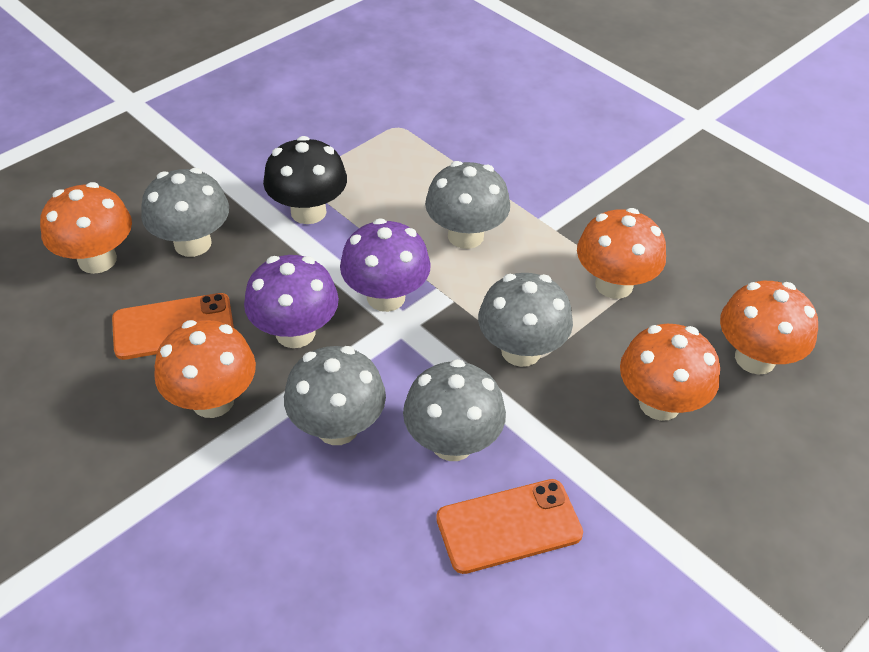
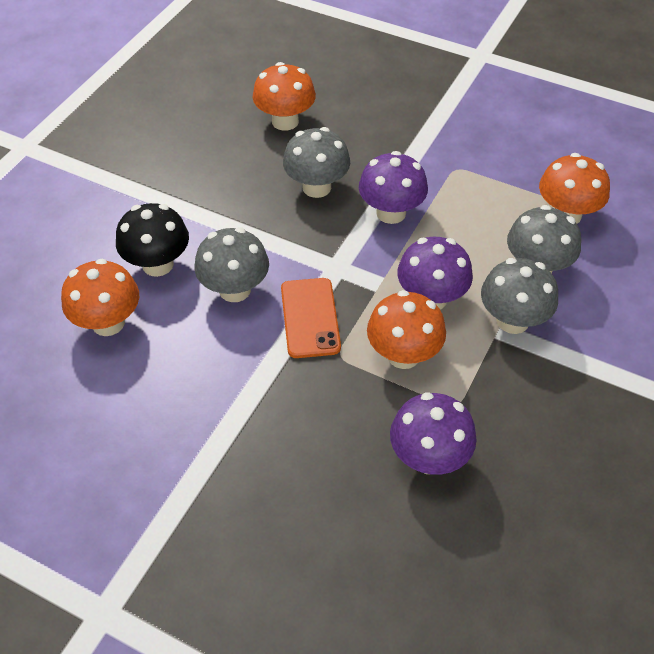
grey mushroom: 5 -> 4
orange mushroom: 5 -> 4
orange phone: 2 -> 1
purple mushroom: 2 -> 3

